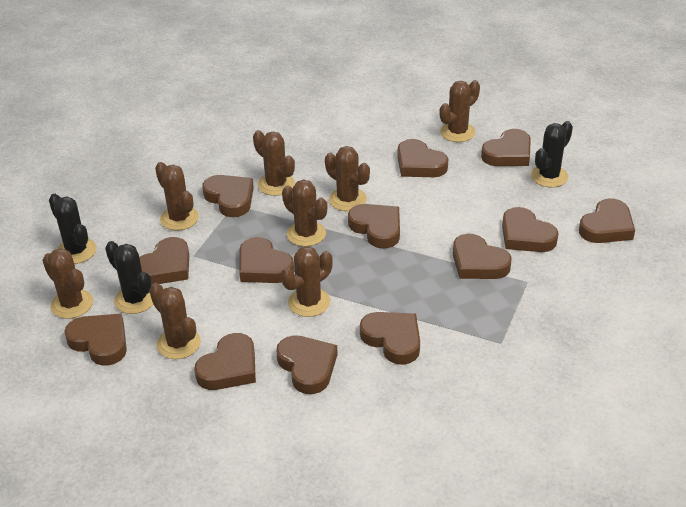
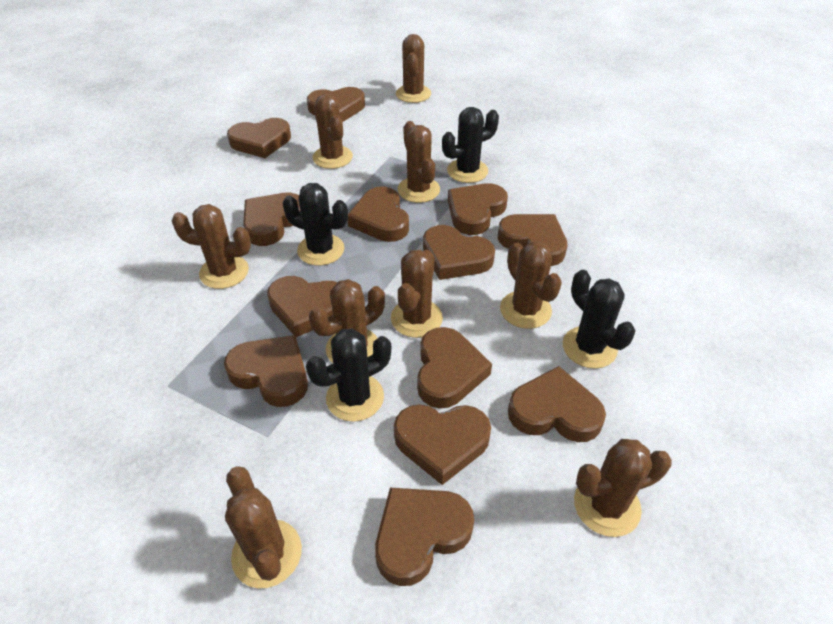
black cactus: 3 -> 4
brown cactus: 8 -> 9

